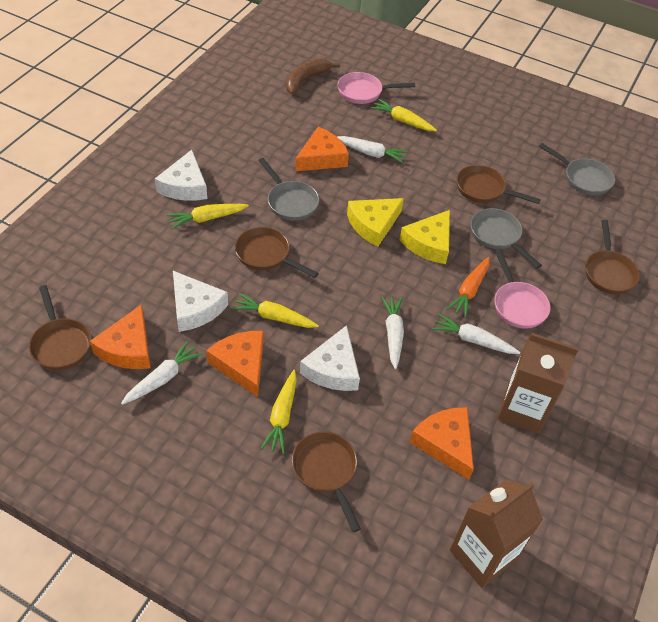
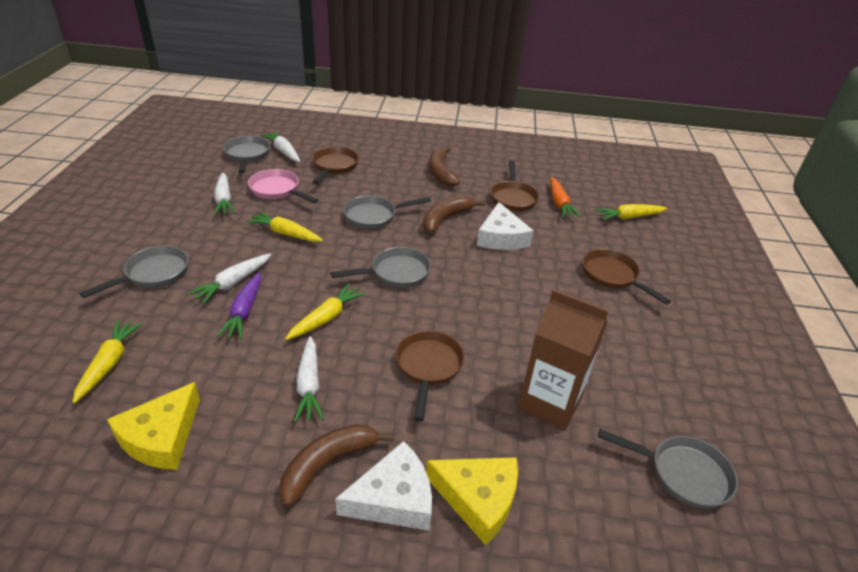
brown banana: 1 -> 3
brown carton: 2 -> 1
brown pan: 5 -> 4
grey pan: 3 -> 5
orange cheese: 4 -> 0
pink pan: 2 -> 1
purple carrot: 0 -> 1
white cheese: 3 -> 2

